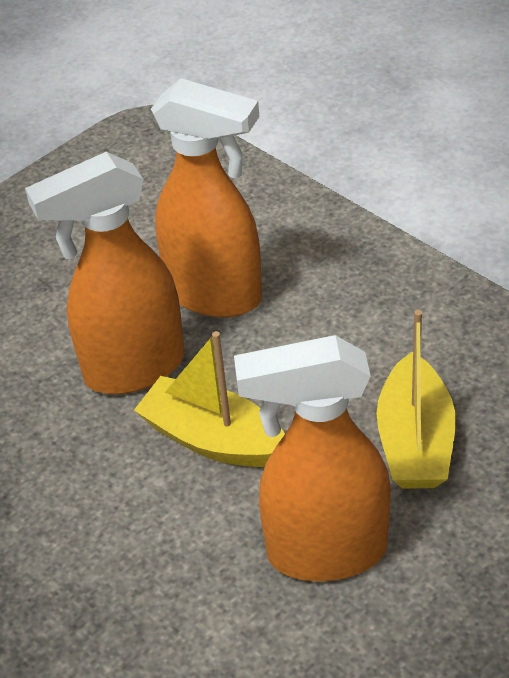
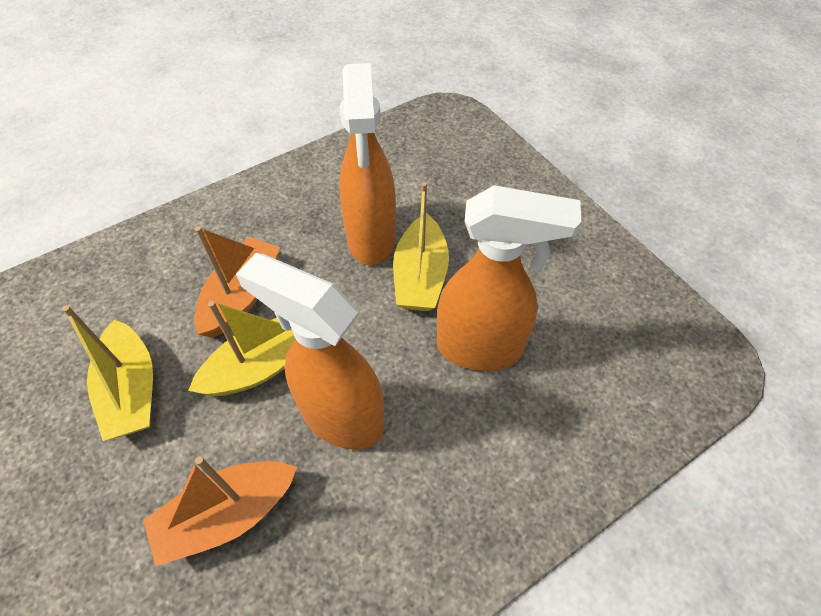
orange boat: 0 -> 2
yellow boat: 2 -> 3

